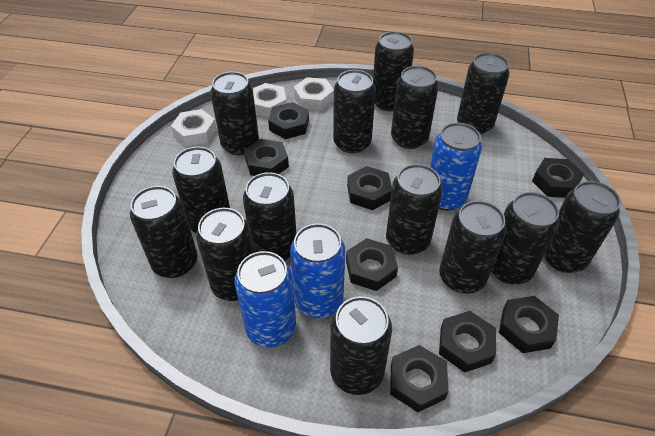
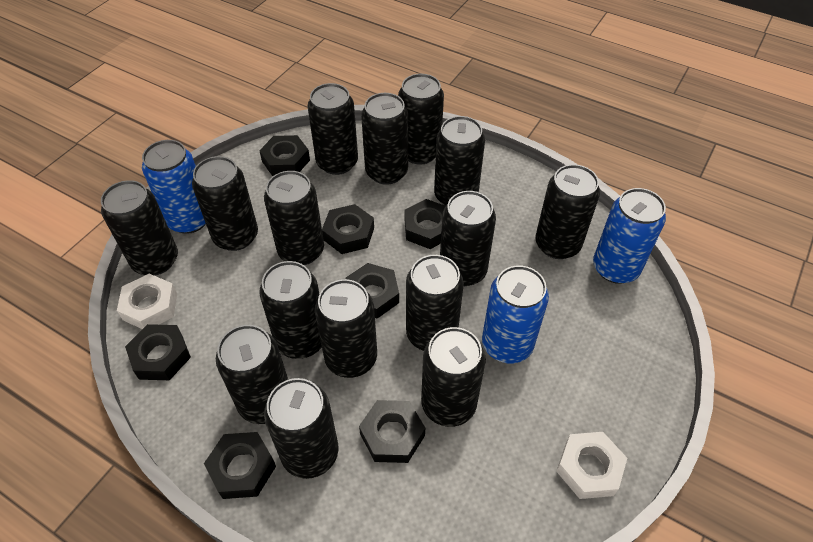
black can: 14 -> 15
black nut: 8 -> 7
white nut: 3 -> 2

